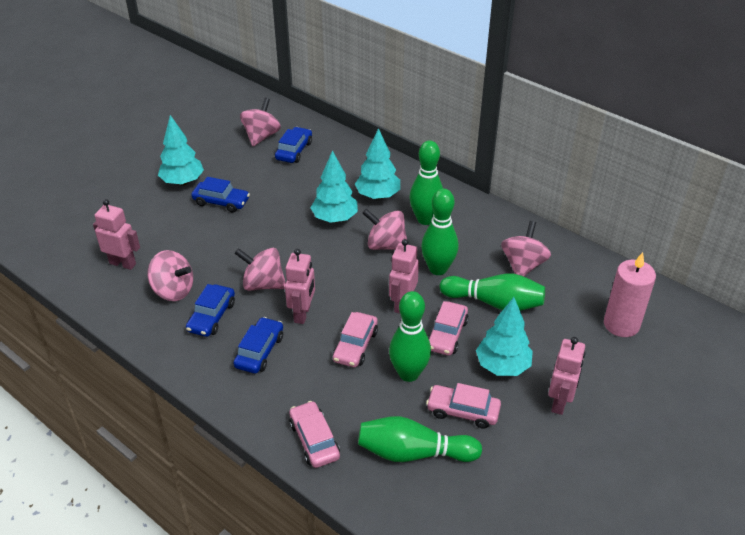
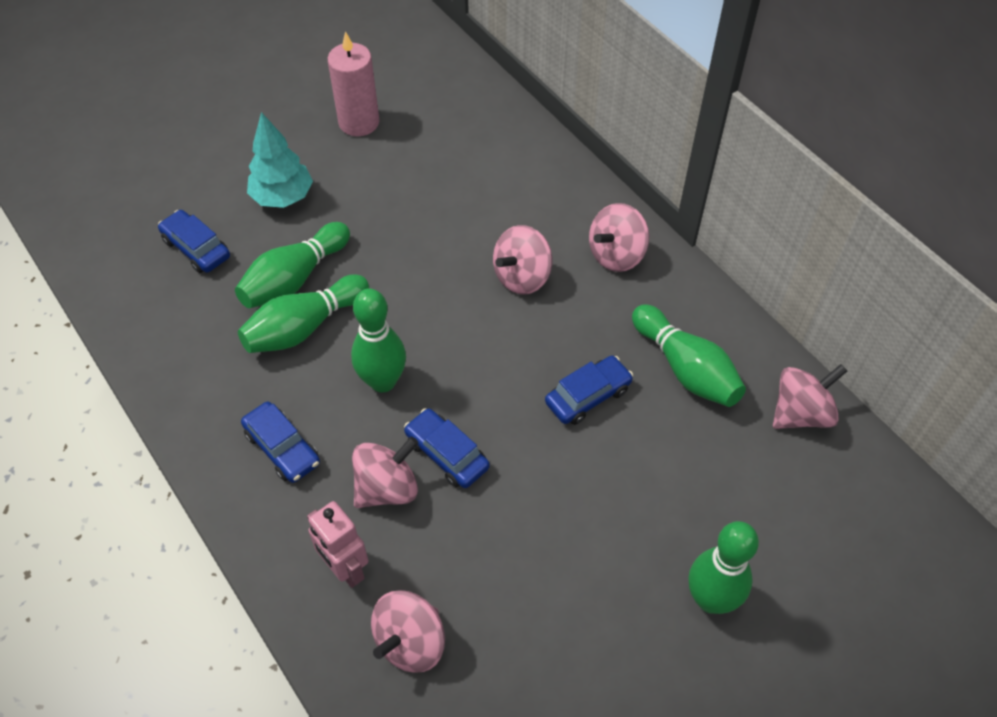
pink car: 4 -> 0
pink robot: 4 -> 1
turquoise tree: 4 -> 1

